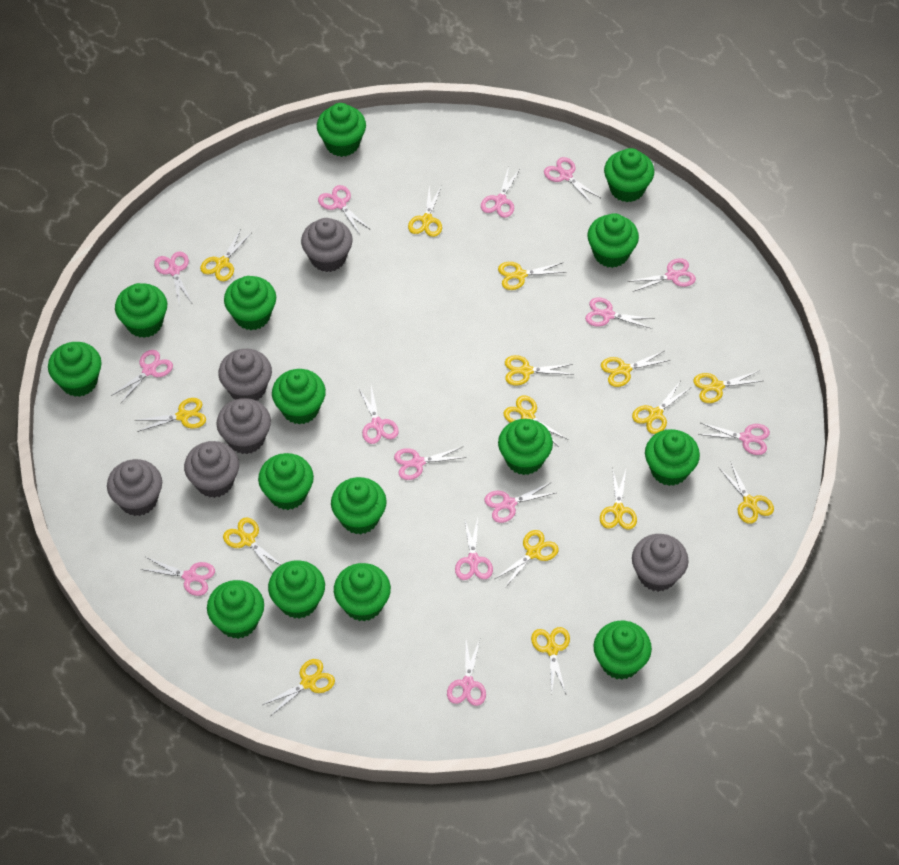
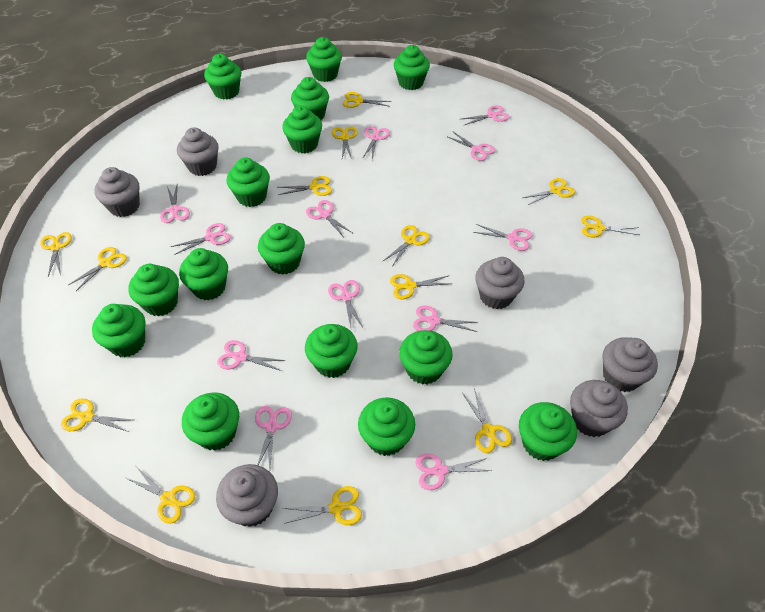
pink scissors: 14 -> 12
yellow scissors: 15 -> 13

